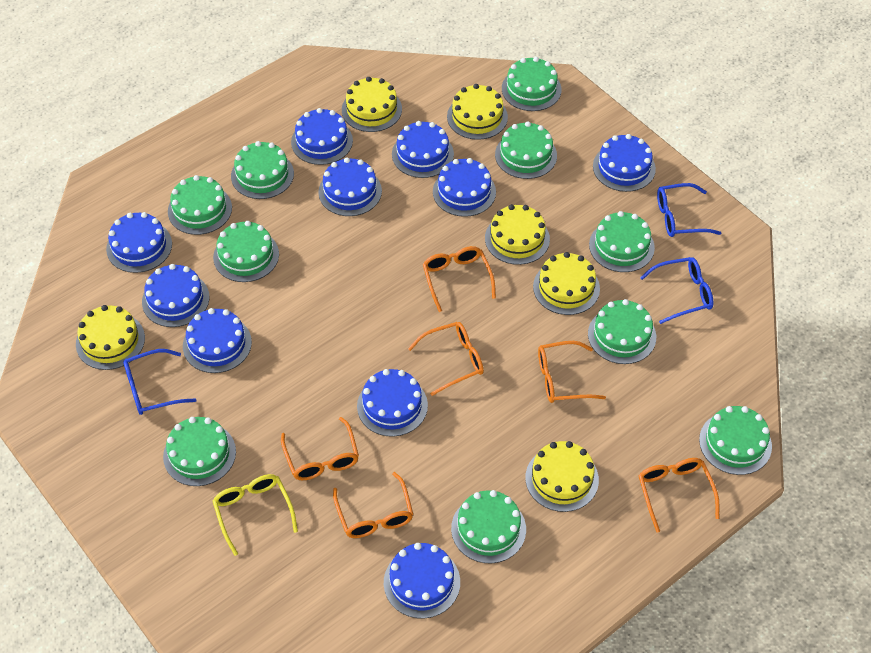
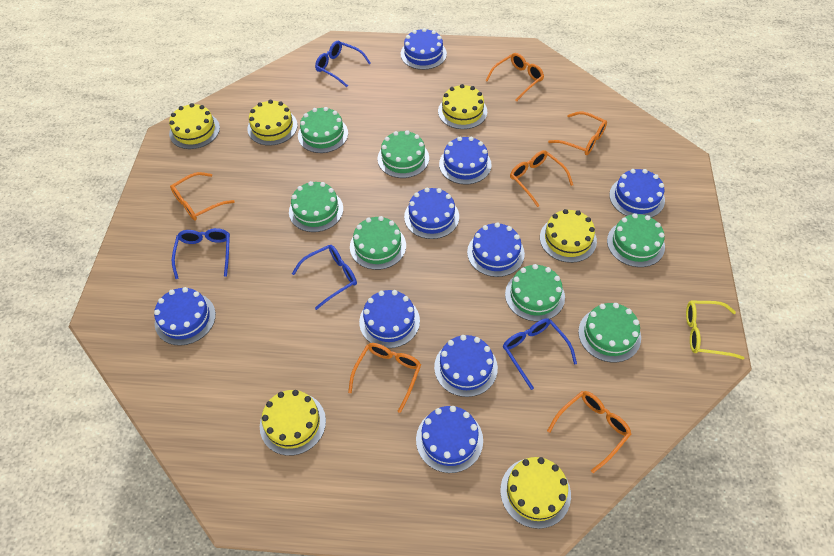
blue cake: 10 -> 9
blue glasses: 3 -> 4
green cake: 10 -> 7

